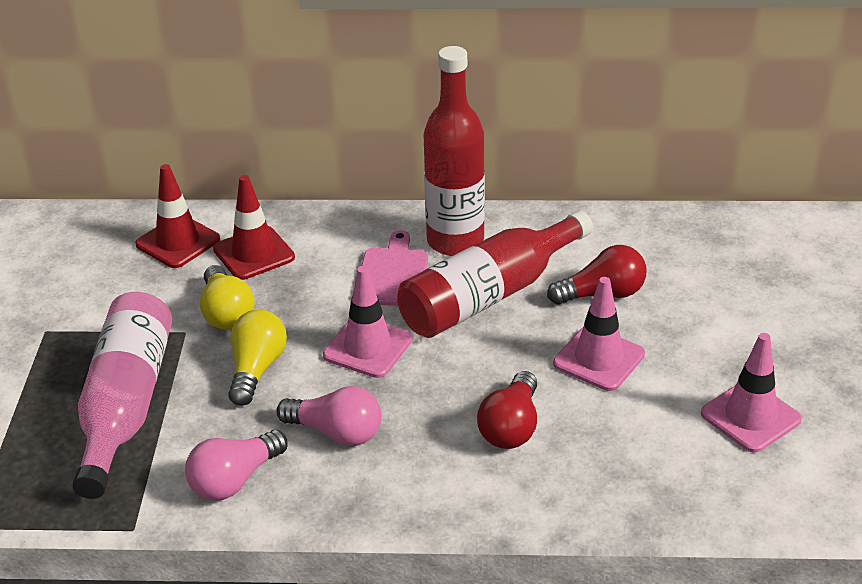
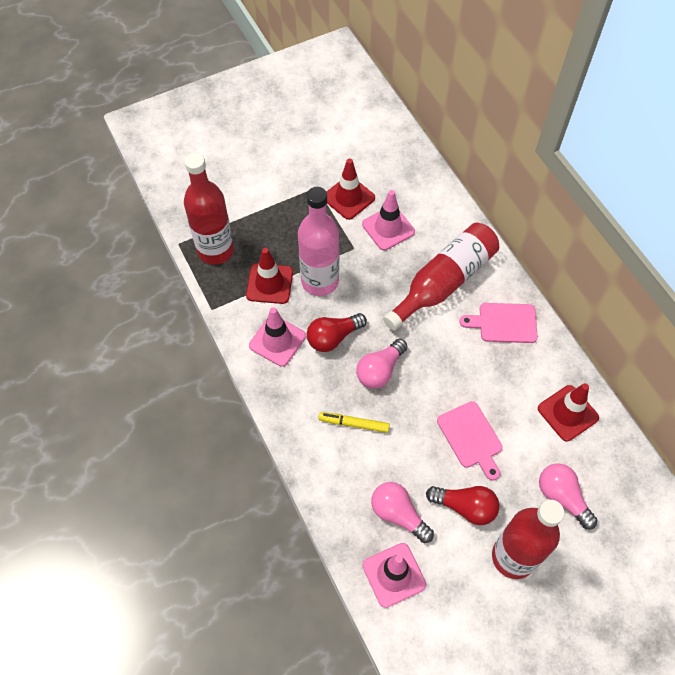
pink cutting board: 1 -> 2
pink light bulb: 2 -> 3
red bottle: 2 -> 3
red traffic cone: 2 -> 3
yellow light bulb: 2 -> 0
yellow marker: 0 -> 1

